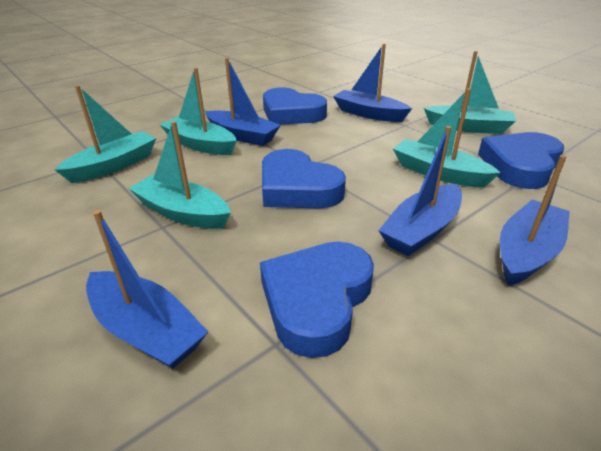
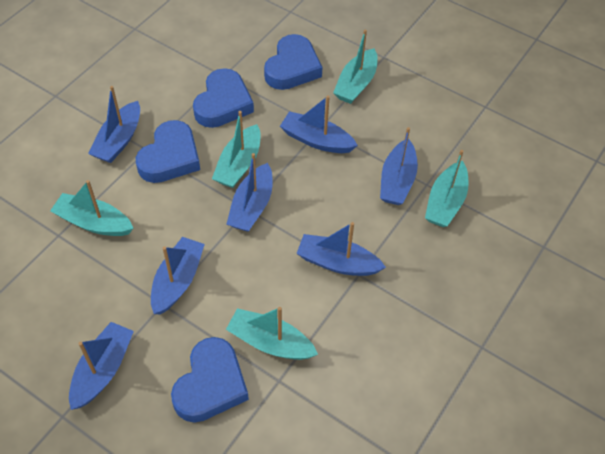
blue boat: 5 -> 7

